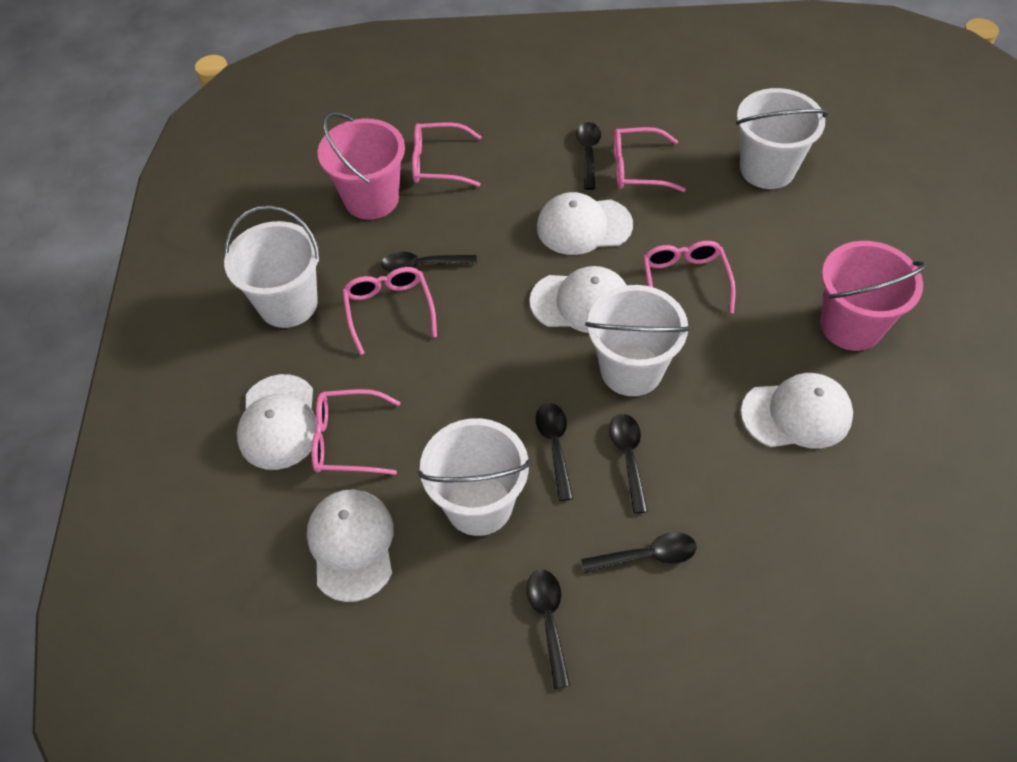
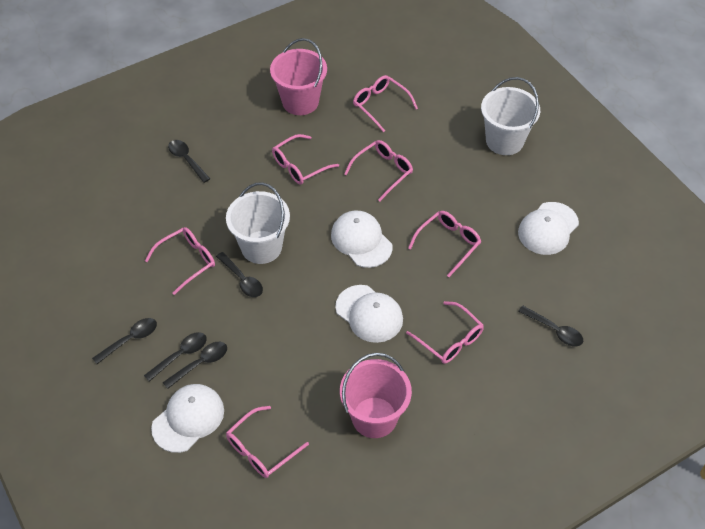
pink glasses: 5 -> 7
white bucket: 4 -> 2
white cap: 5 -> 4

